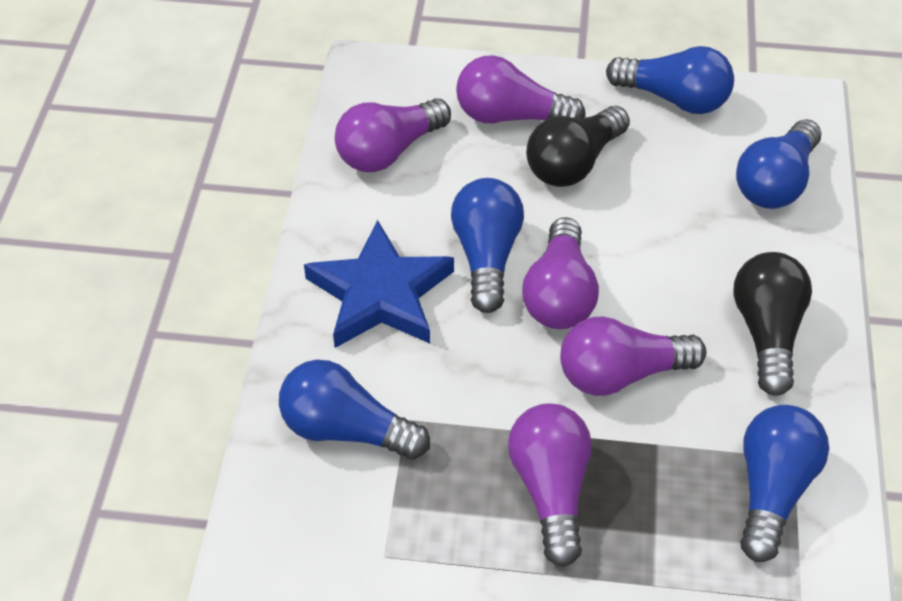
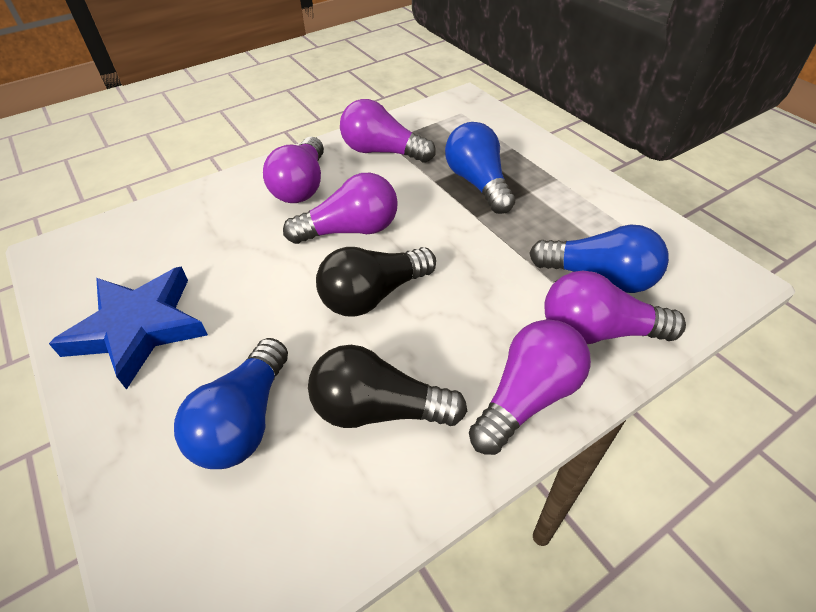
blue light bulb: 5 -> 3

